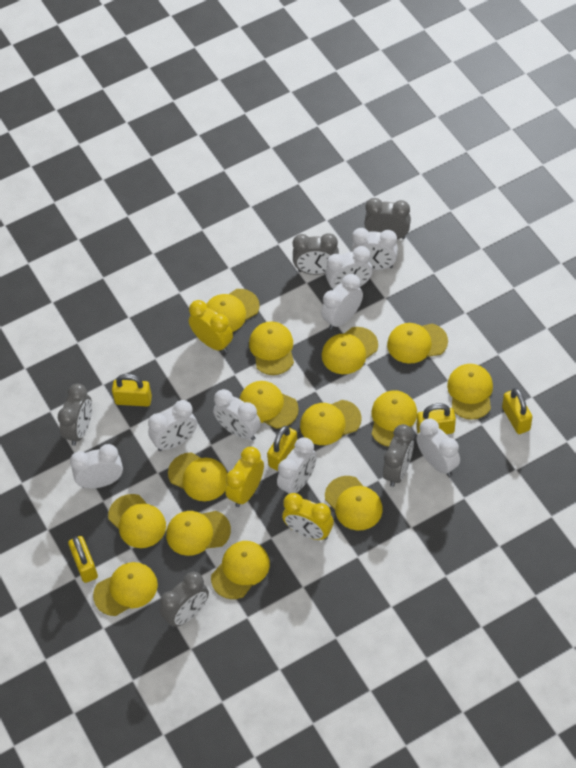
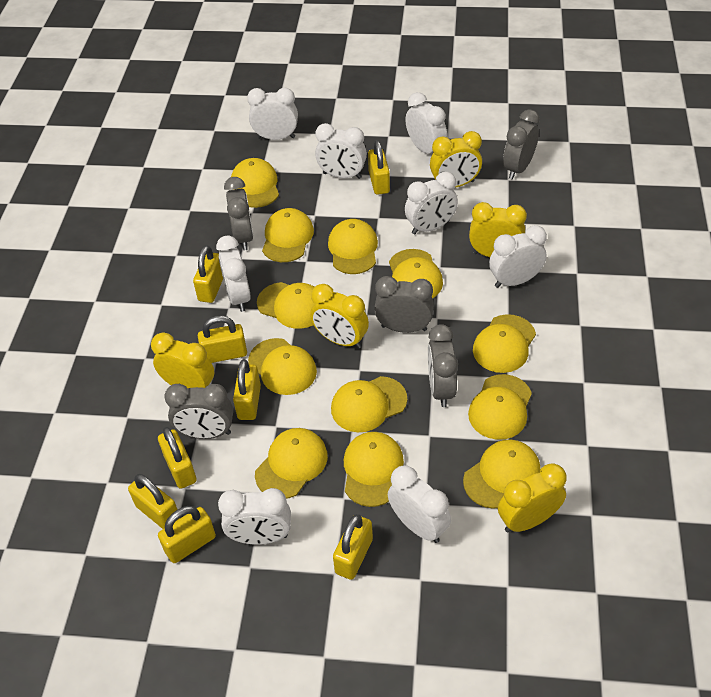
yellow cap: 14 -> 12
yellow clock: 3 -> 5
yellow padlock: 5 -> 8

